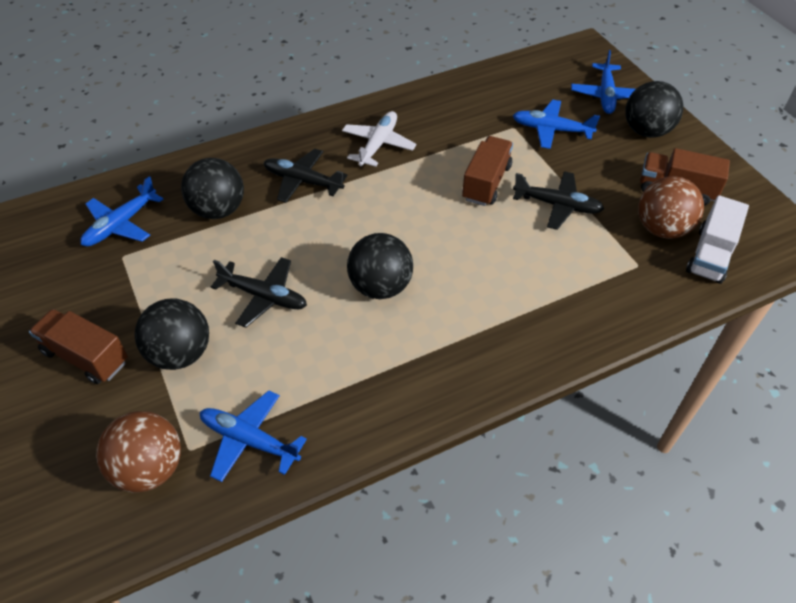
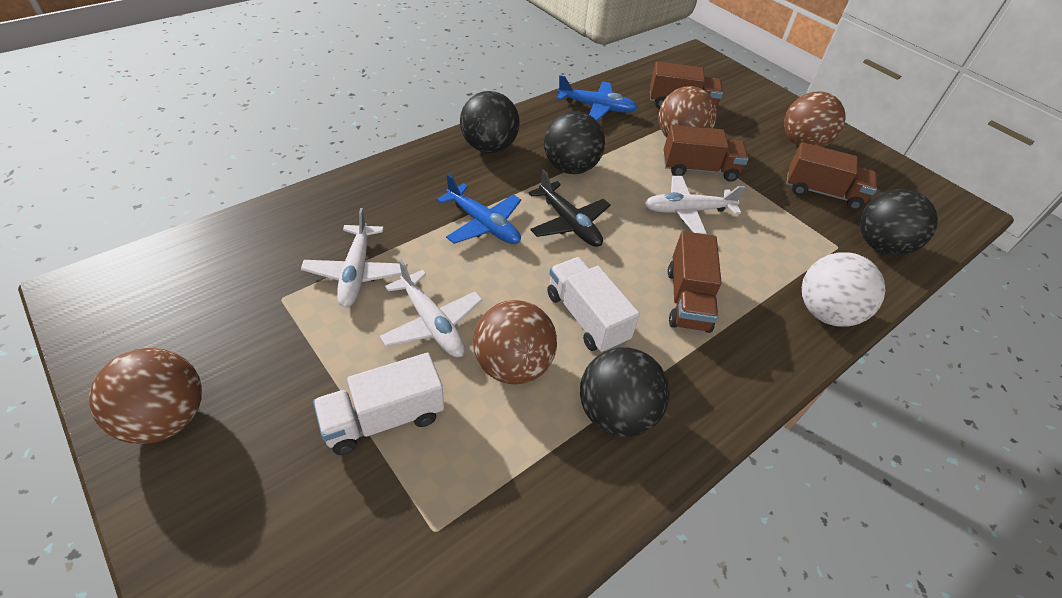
black plane: 3 -> 1
blue plane: 4 -> 2
brown ball: 2 -> 4
brown truck: 3 -> 4
white ball: 0 -> 1
white plane: 1 -> 3
white truck: 1 -> 2

